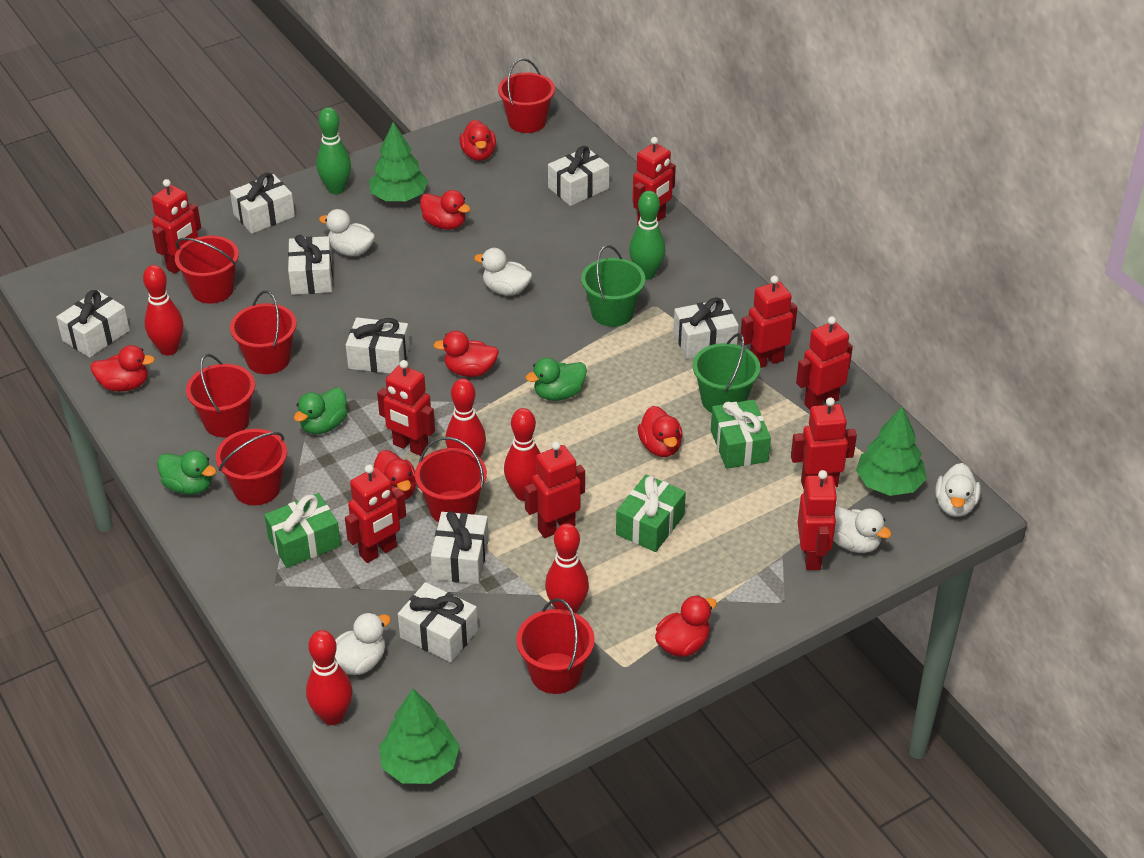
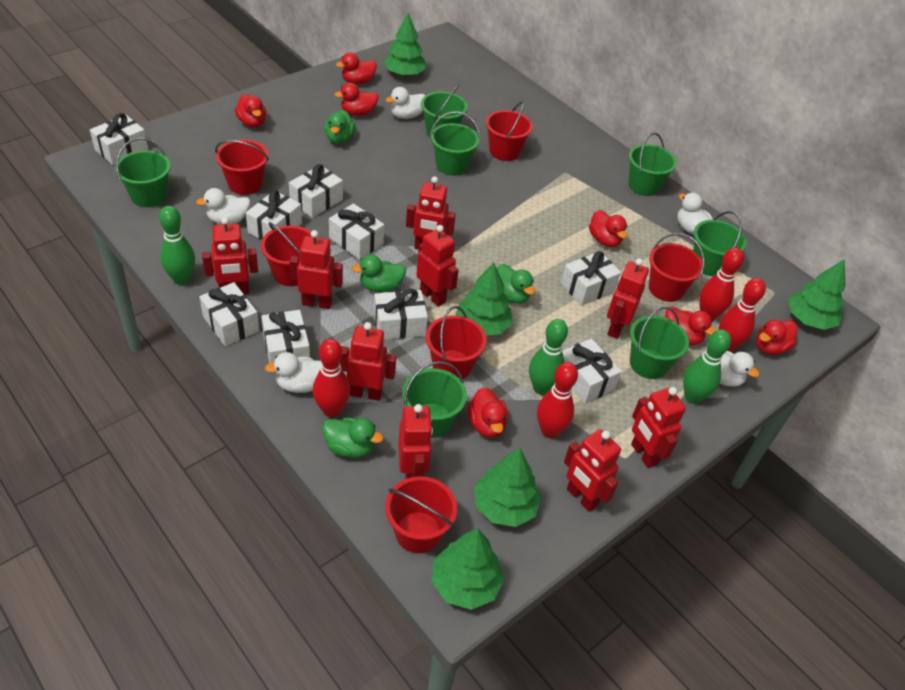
green bowling pin: 2 -> 3
green bucket: 2 -> 7
green duck: 3 -> 4
green gift: 3 -> 0
green tree: 3 -> 5
red bowling pin: 5 -> 4
red bucket: 7 -> 6
white gift: 8 -> 9

